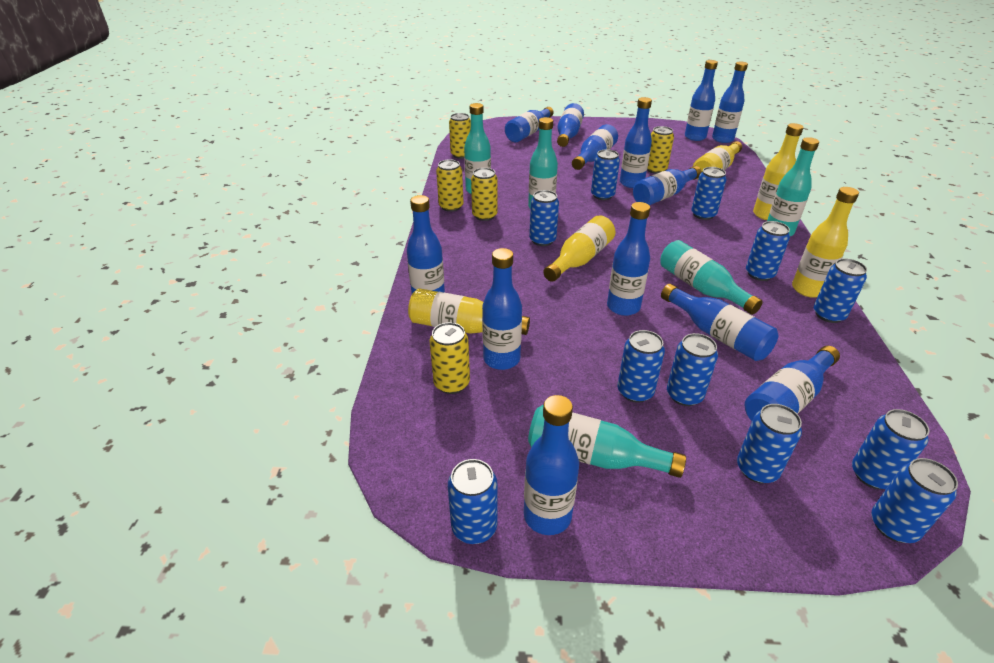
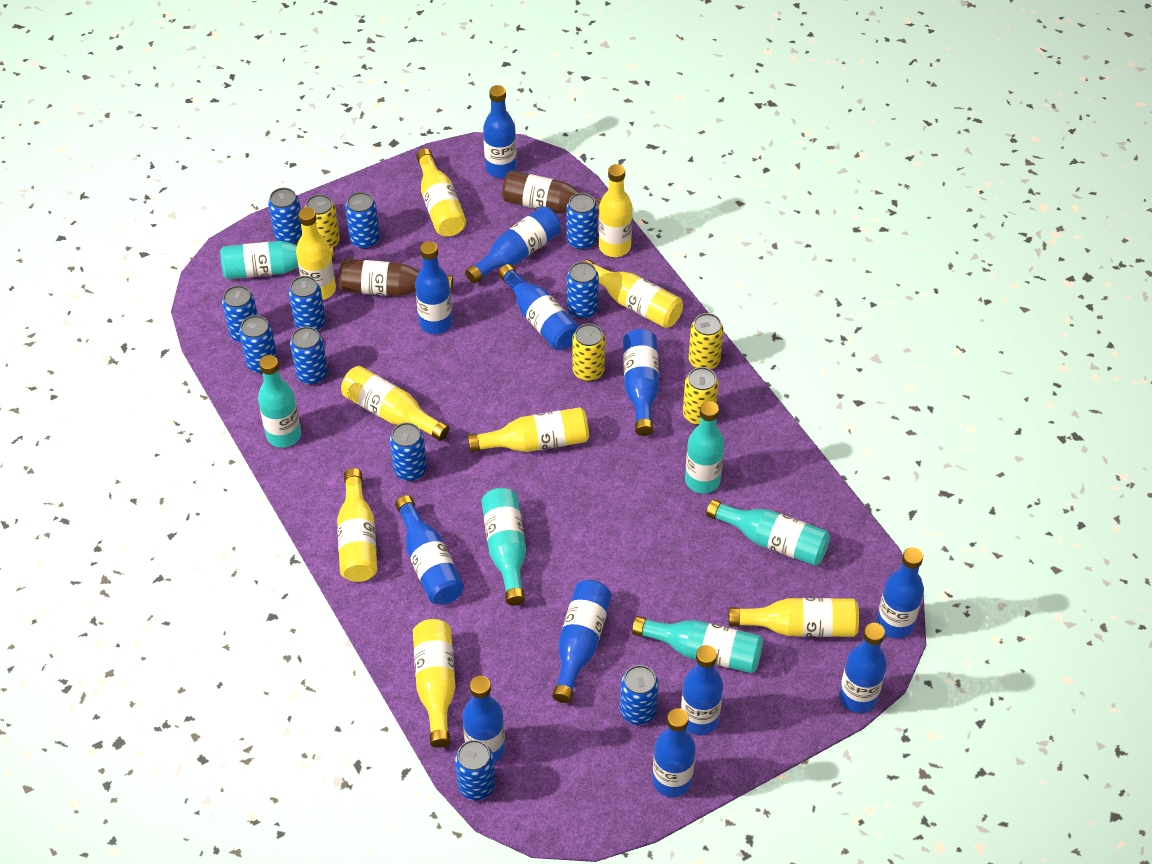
blue bottle: 13 -> 12
brown bottle: 0 -> 2
turquoise bottle: 5 -> 6
yellow bottle: 5 -> 9
yellow can: 5 -> 4

